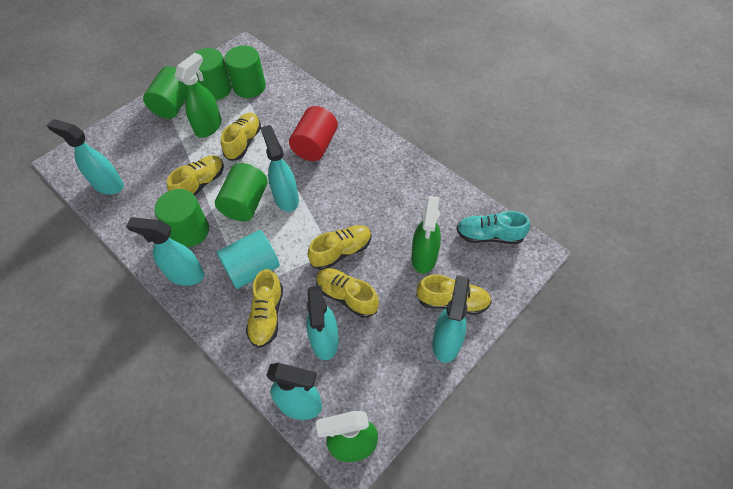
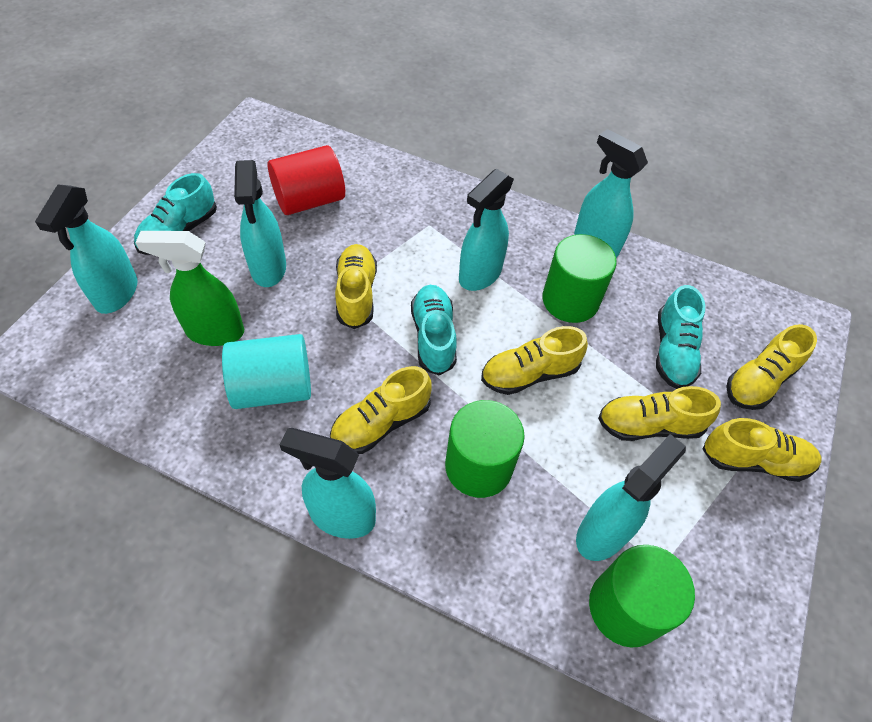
green cylinder: 5 -> 3
green spray bottle: 3 -> 1
turquoise shoe: 1 -> 3

